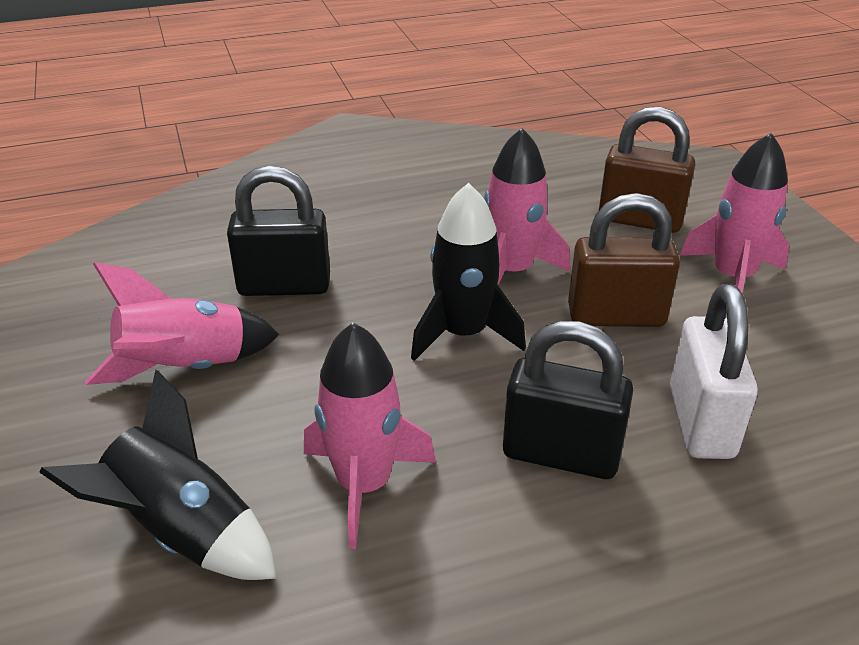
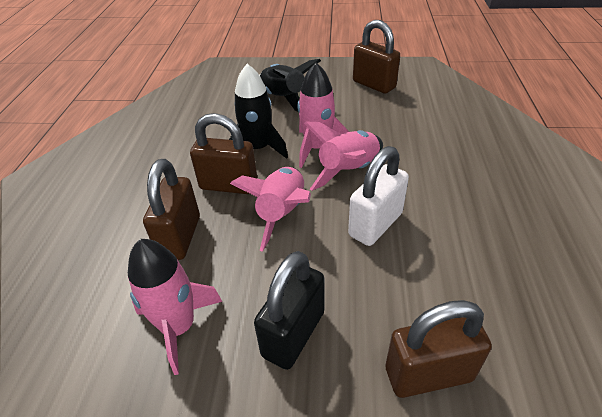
black padlock: 2 -> 1
brown padlock: 2 -> 4

